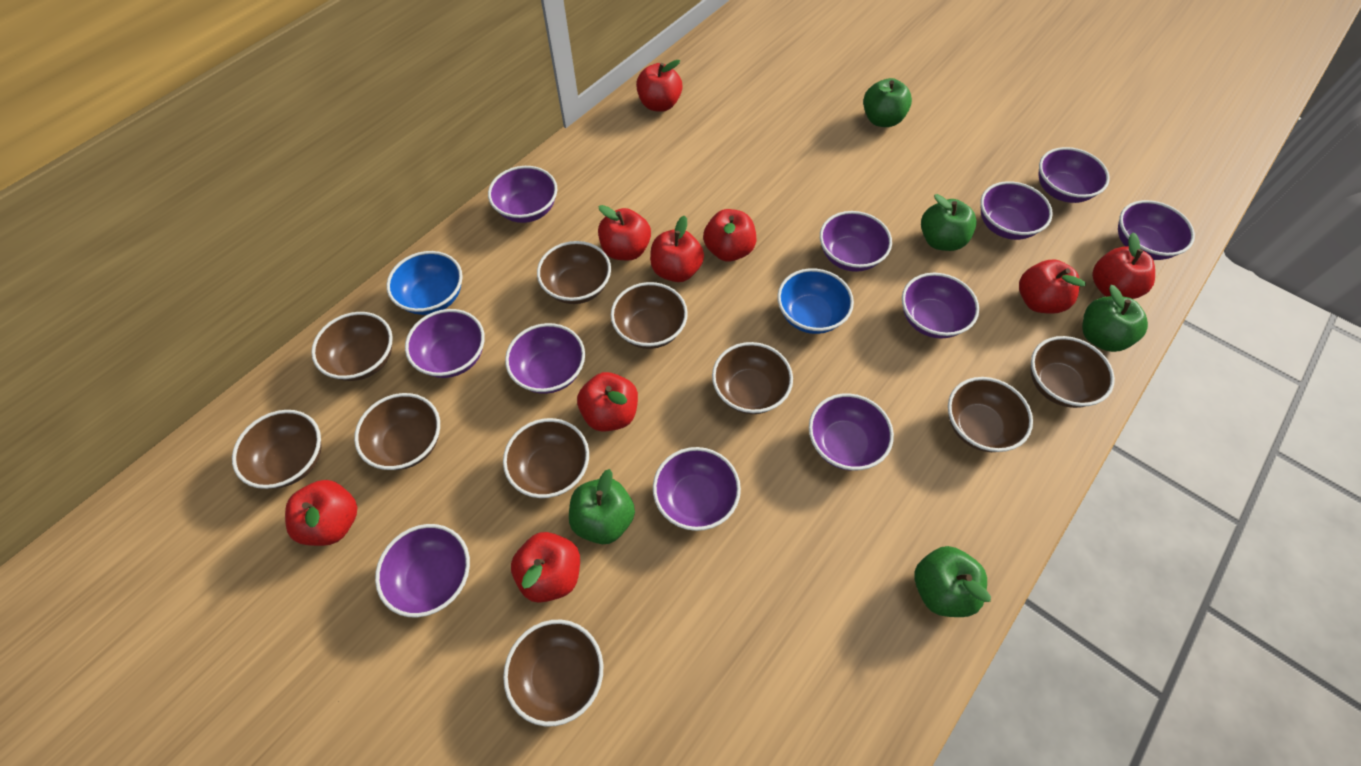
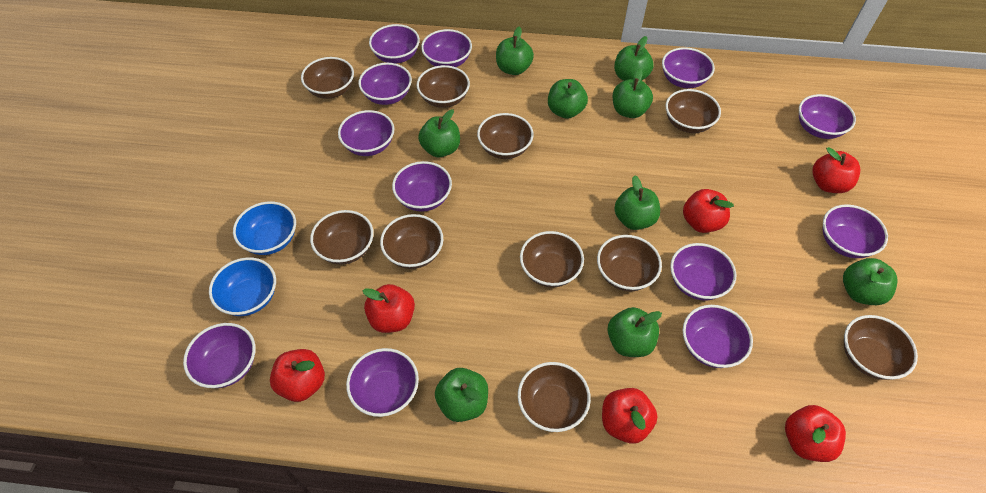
green apple: 5 -> 9
purple bowl: 11 -> 12
red apple: 9 -> 6

